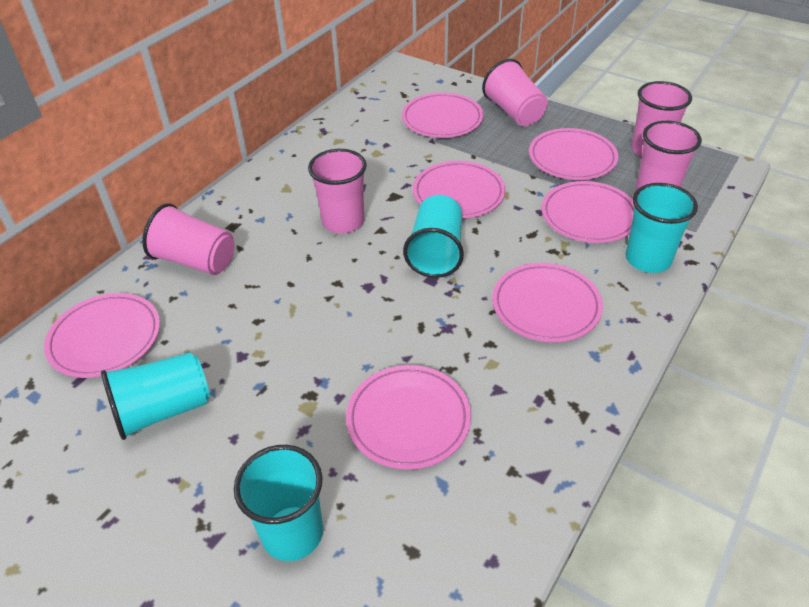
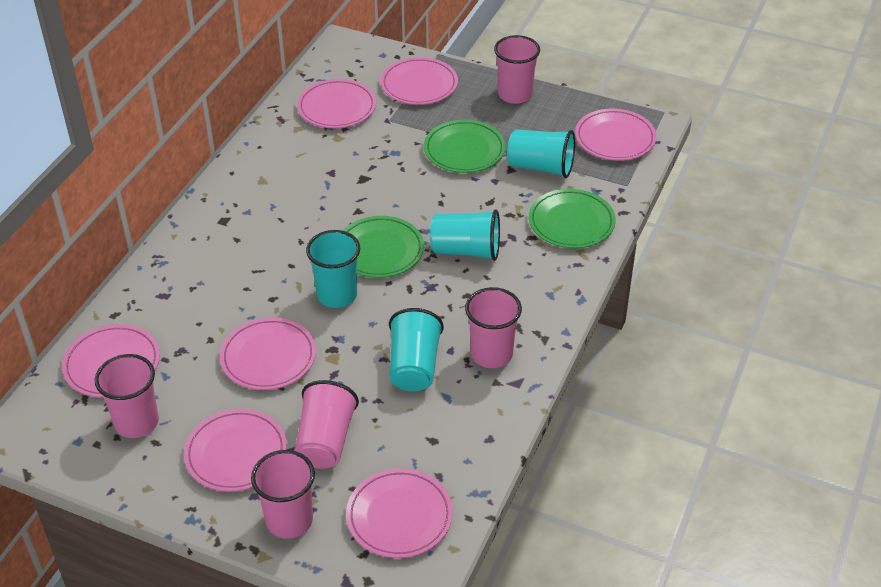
green plate: 0 -> 3

